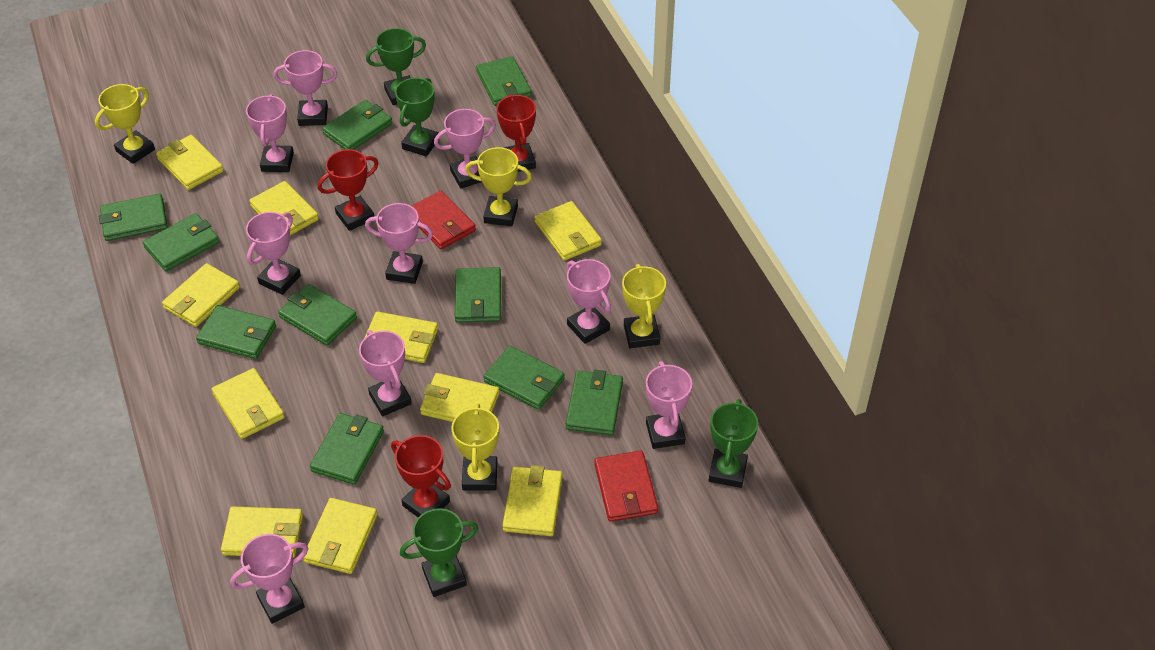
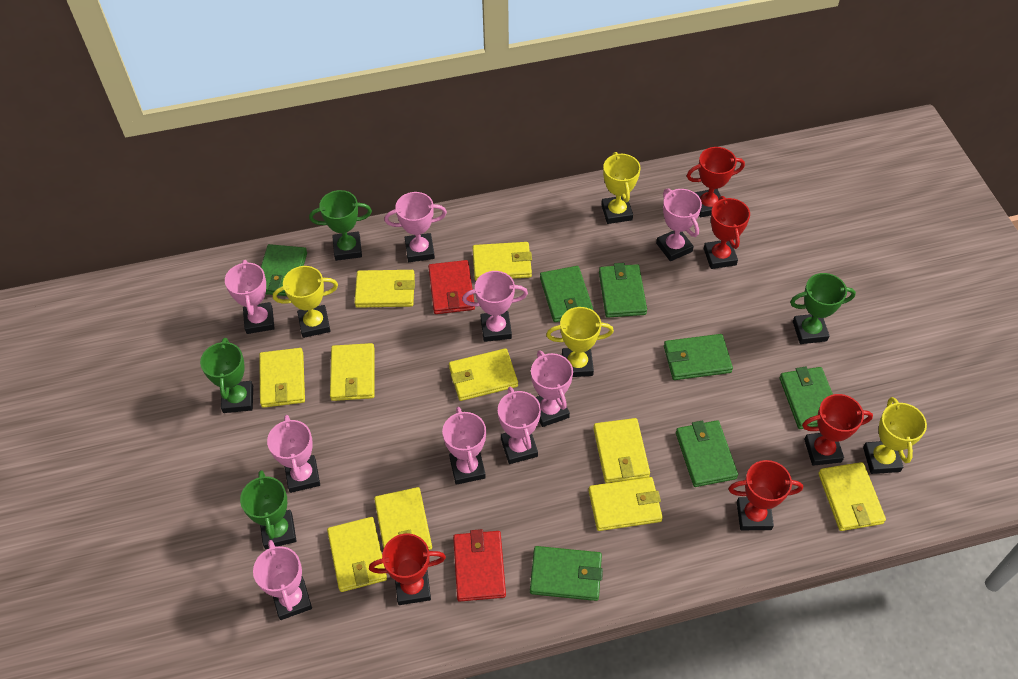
green wallet: 10 -> 7
red trophy: 3 -> 5

